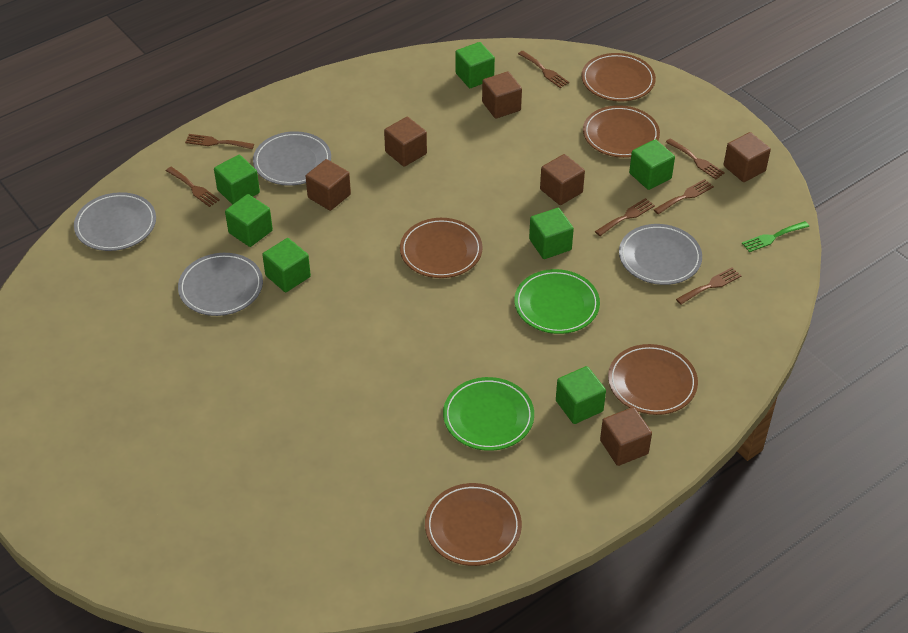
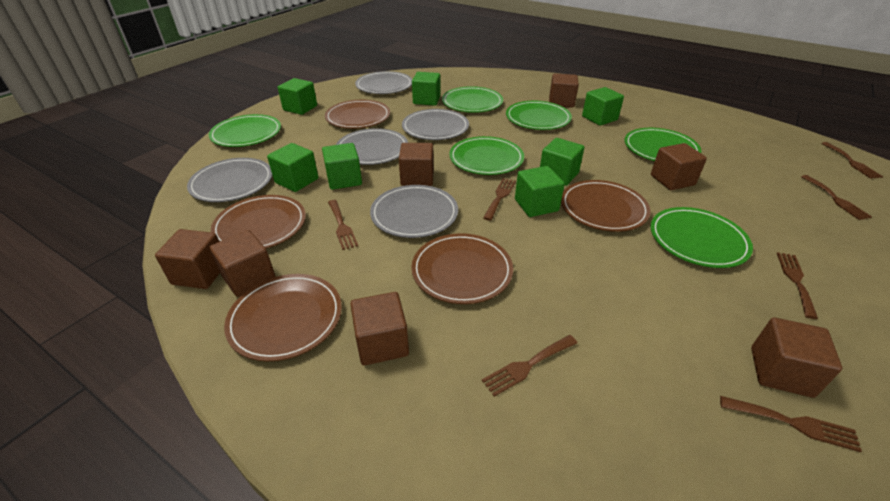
brown cube: 6 -> 7
green fork: 1 -> 0
green plate: 2 -> 6
grey plate: 4 -> 5

